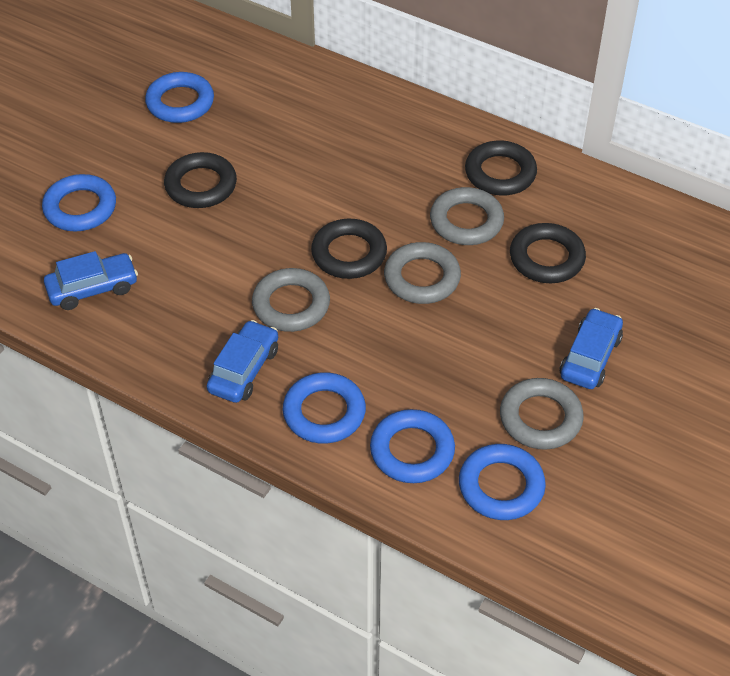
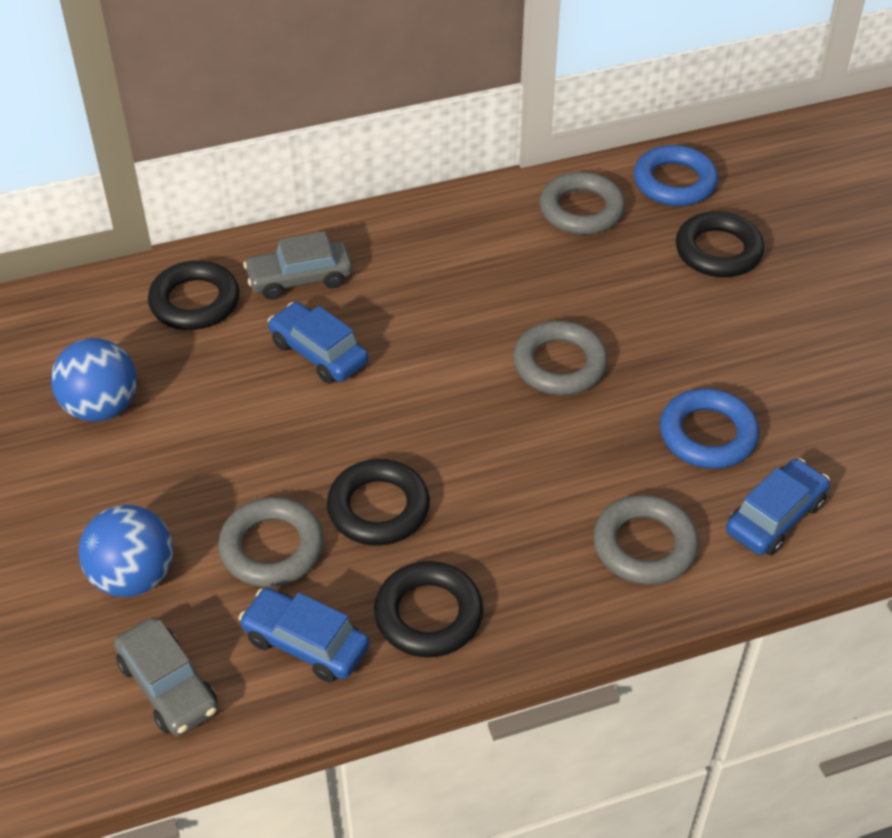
blue ball: 0 -> 2
blue ring: 5 -> 2
grey car: 0 -> 2

